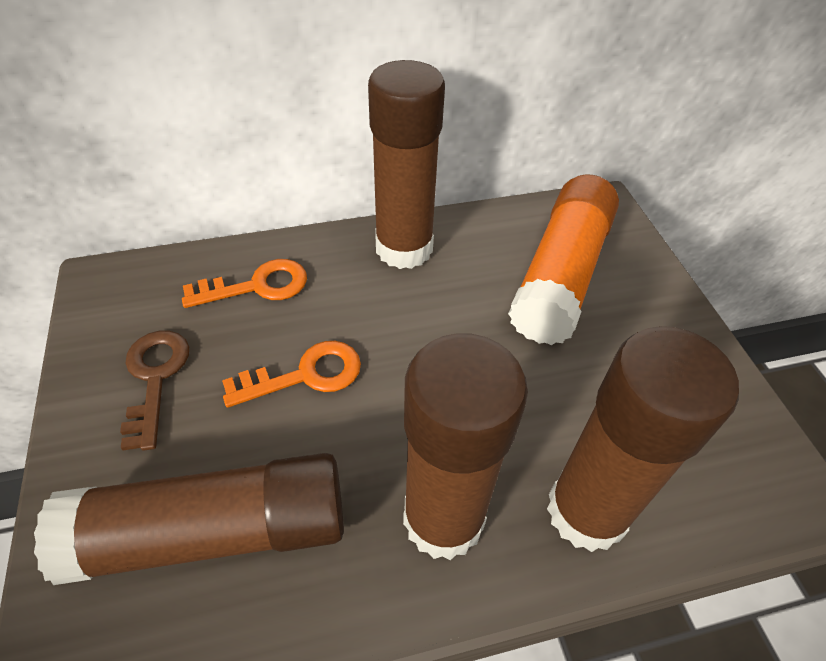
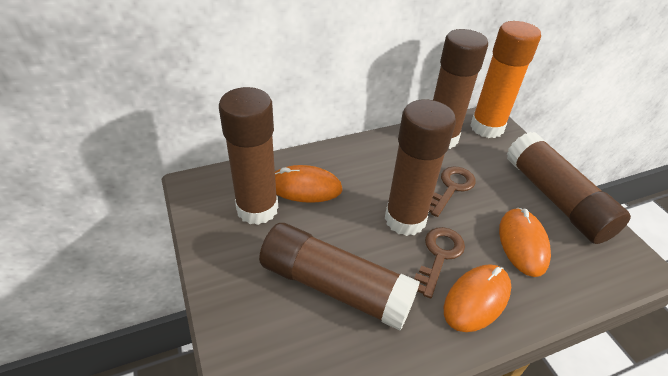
brown glue stick: 4 -> 5
brown key: 1 -> 2
orange key: 2 -> 0
orange mouse: 0 -> 3

